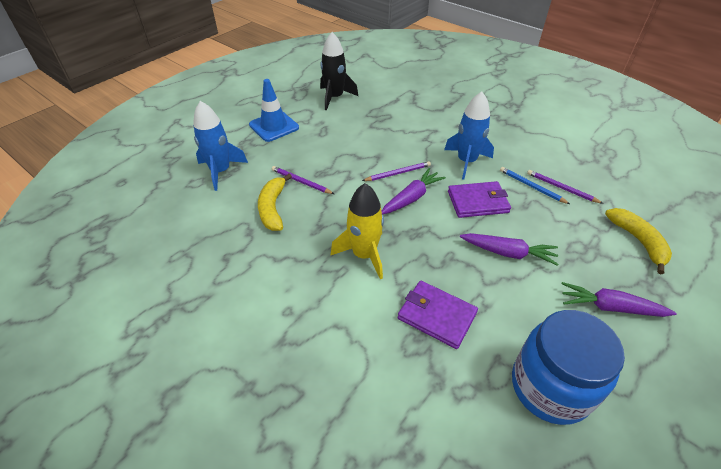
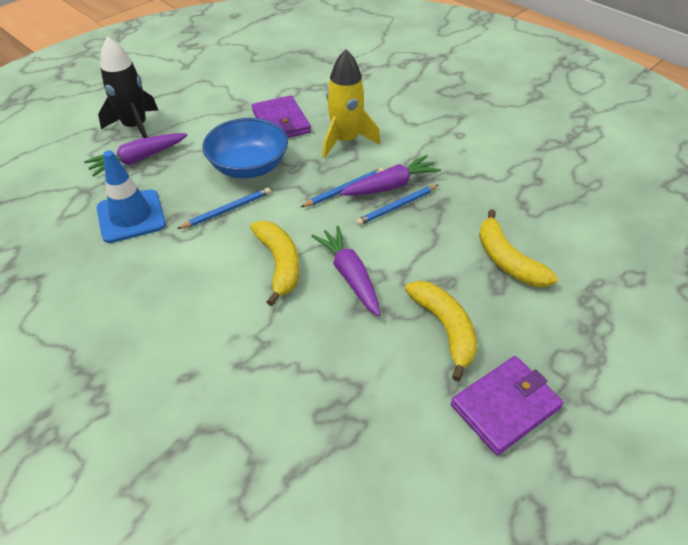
blue bowl: 0 -> 1
blue jar: 1 -> 0
blue pencil: 1 -> 3
blue rocket: 2 -> 0
purple pencil: 3 -> 0
yellow banana: 2 -> 3

